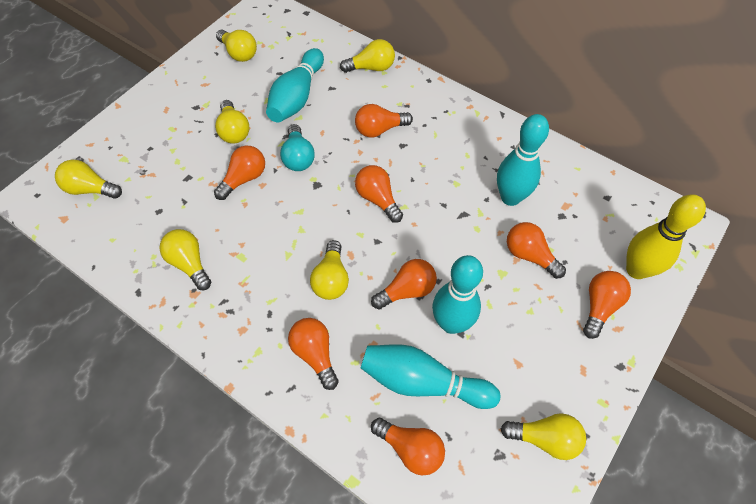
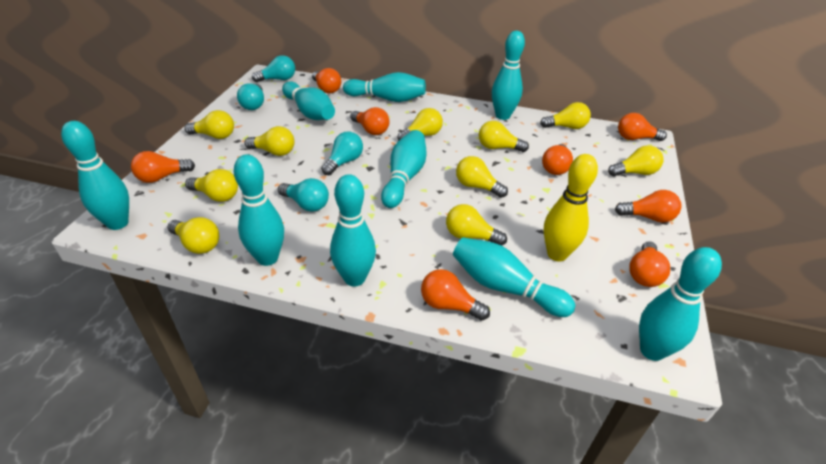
turquoise bowling pin: 4 -> 9
turquoise light bulb: 1 -> 4
yellow light bulb: 7 -> 10

